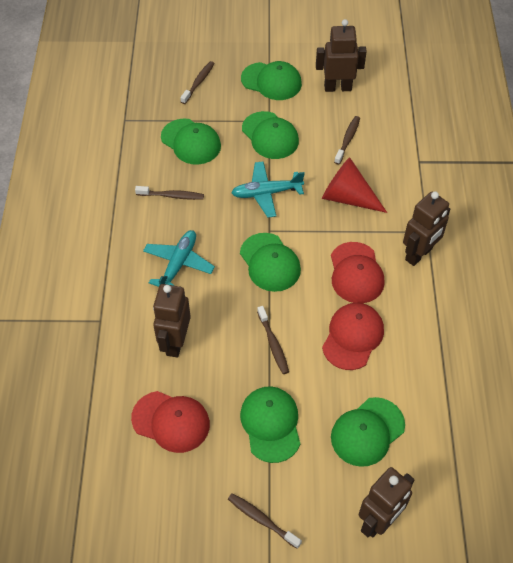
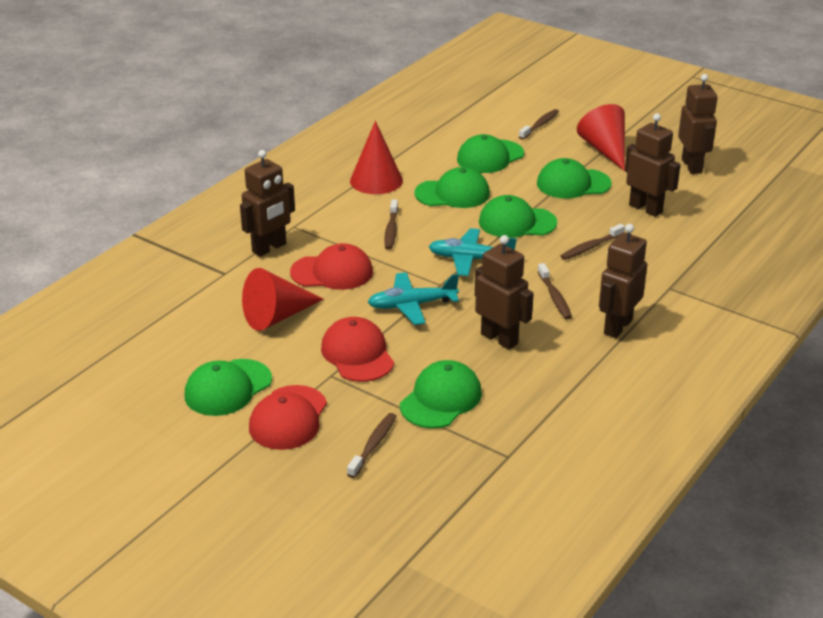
brown robot: 4 -> 5
red cone: 1 -> 3

